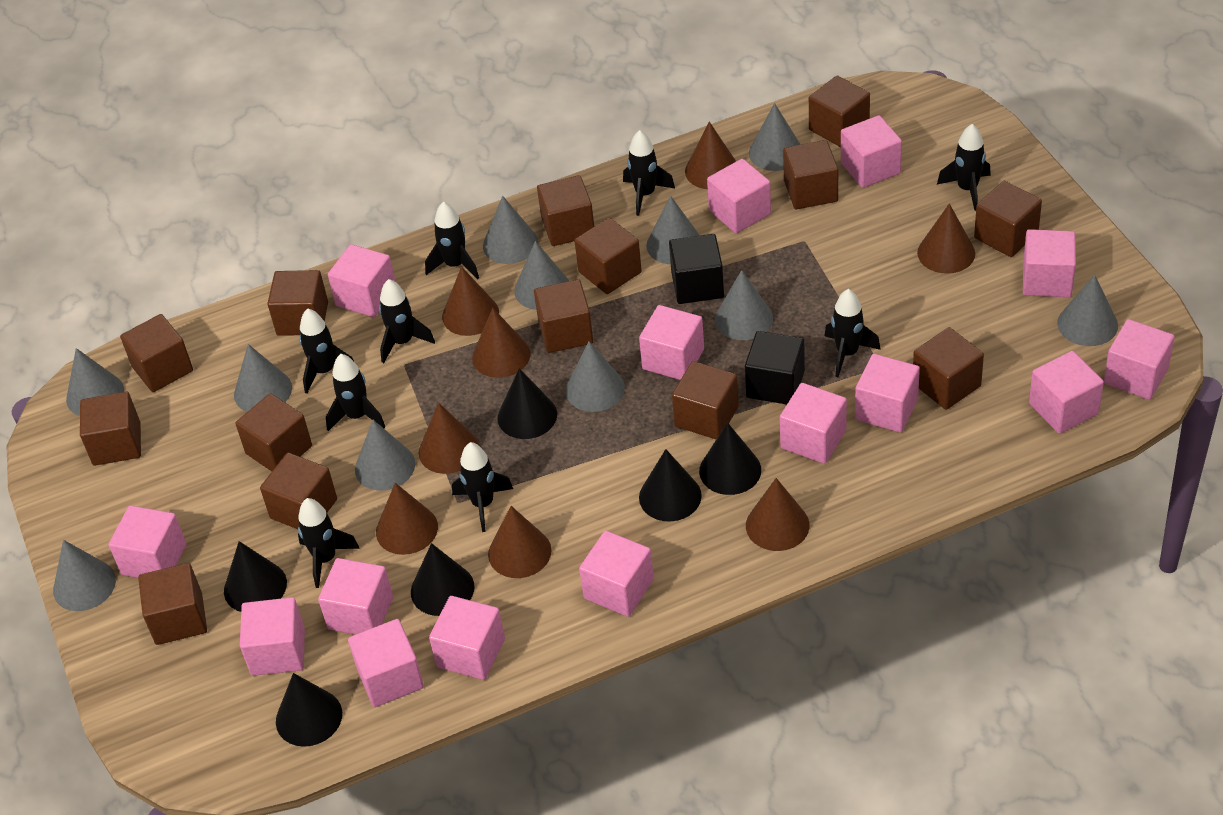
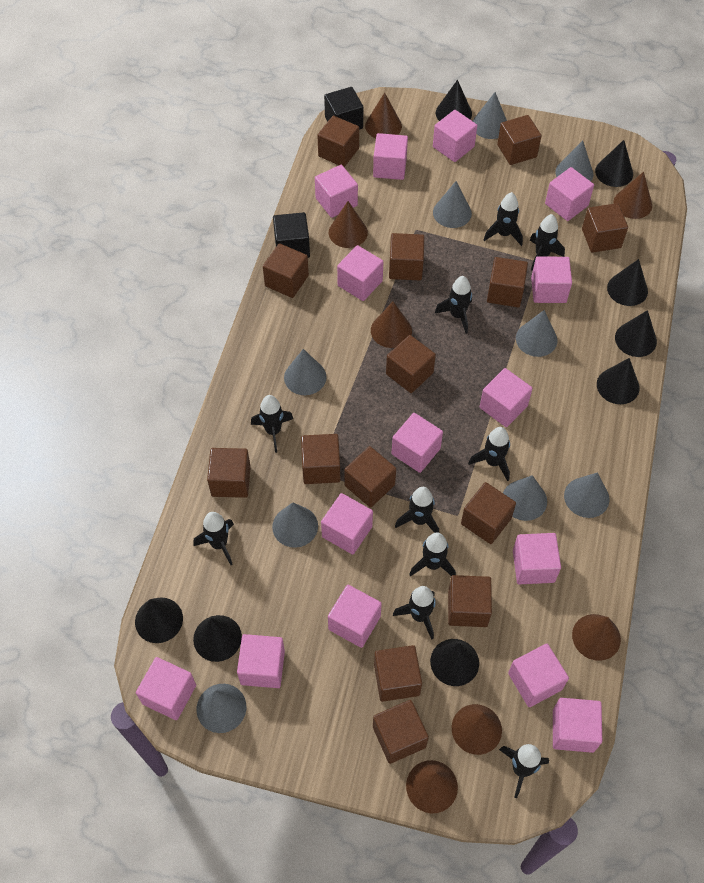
black cone: 6 -> 8
black rocket: 9 -> 10
brown cone: 8 -> 7
grey cone: 11 -> 9

